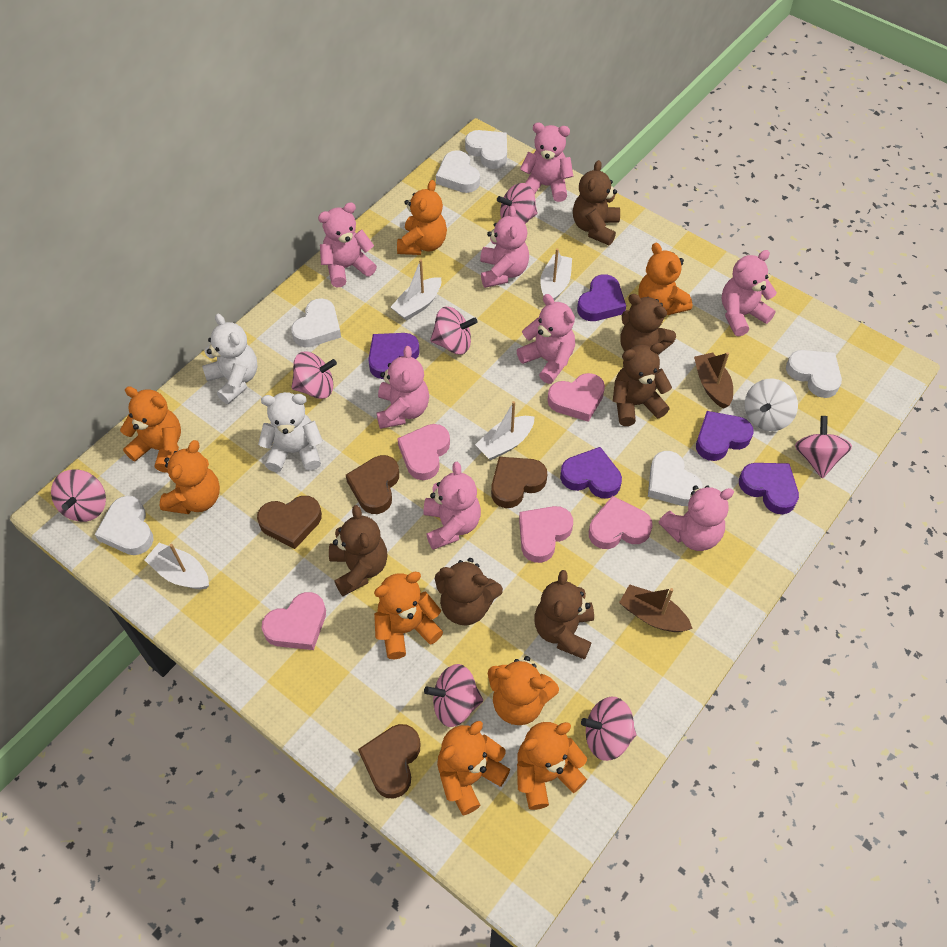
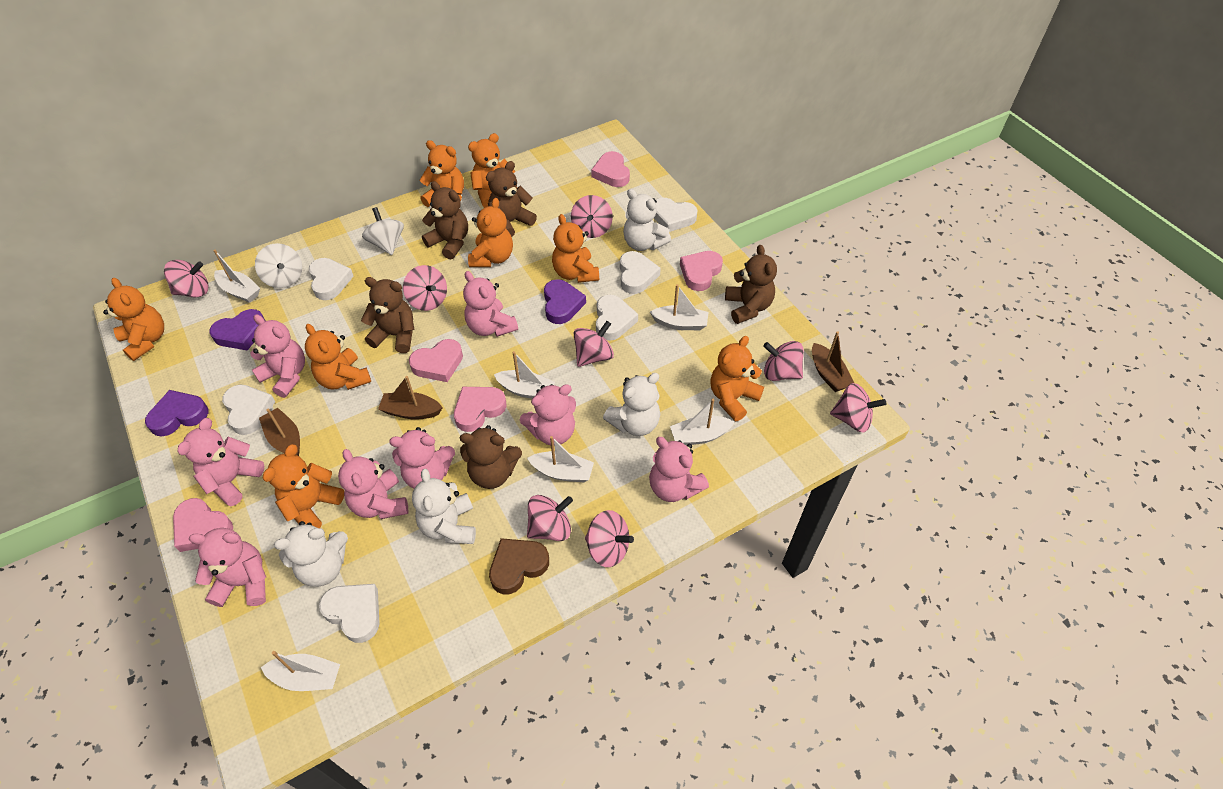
brown boat: 2 -> 3
brown heart: 4 -> 1
brown teddy bear: 6 -> 5
pink spinning top: 7 -> 8
purple heart: 5 -> 3
white boat: 4 -> 6
white spinning top: 1 -> 2
white teddy bear: 2 -> 4

